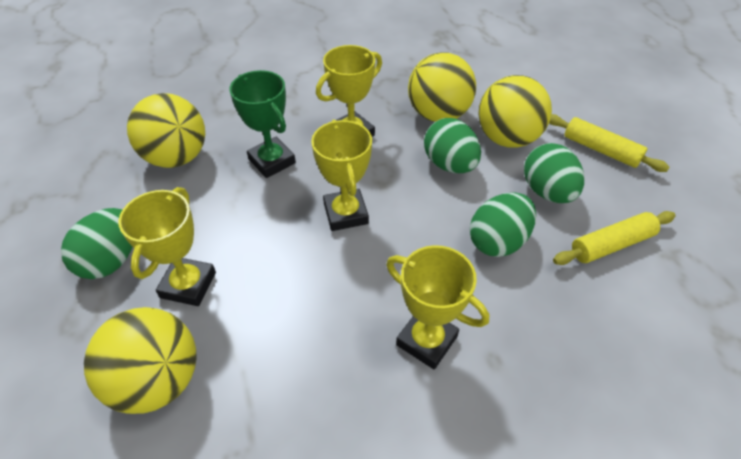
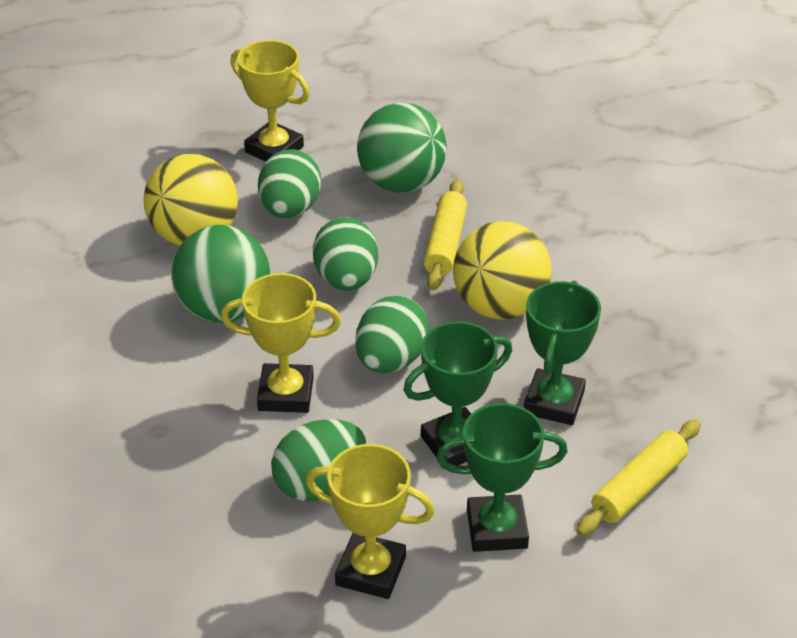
green ball: 0 -> 2
green trophy: 1 -> 3
yellow ball: 4 -> 2
yellow trophy: 4 -> 3

